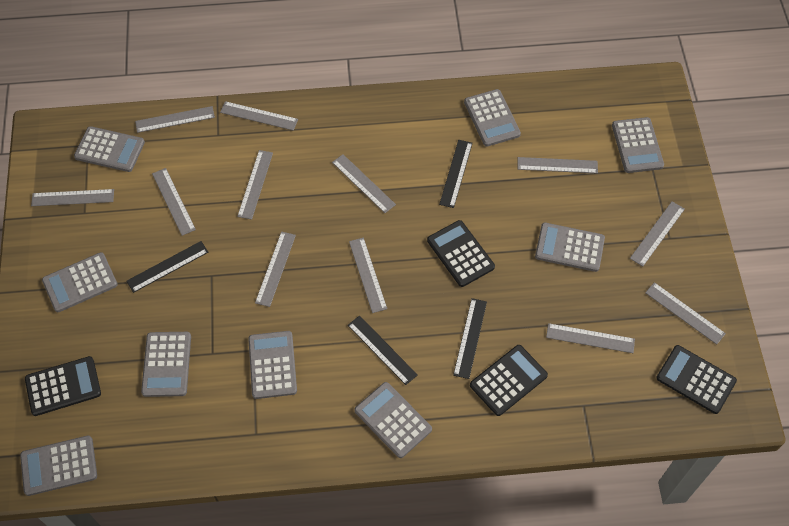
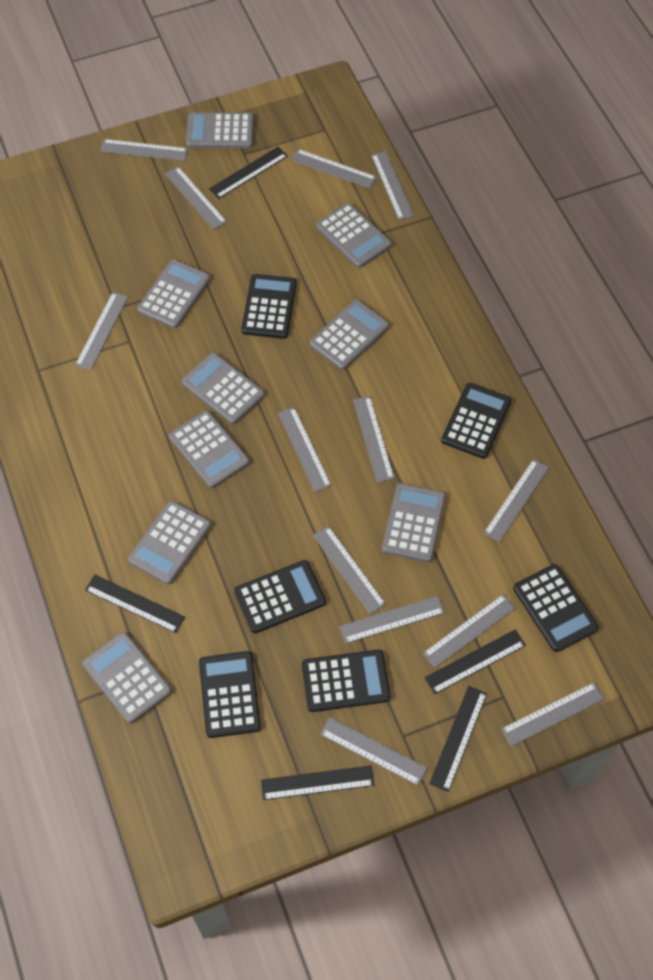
black calculator: 4 -> 6
black ruler: 4 -> 5
grey ruler: 12 -> 13

